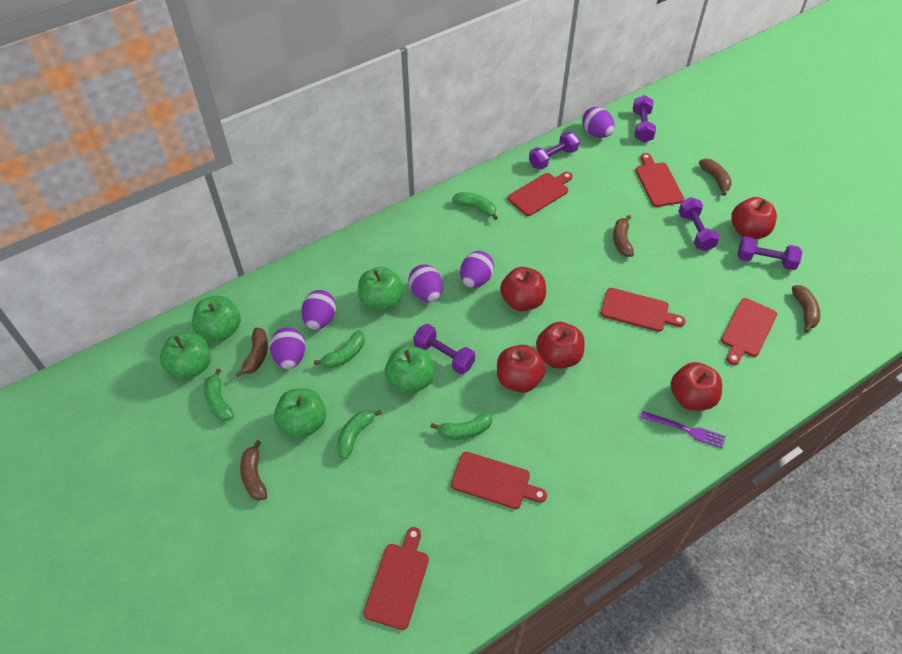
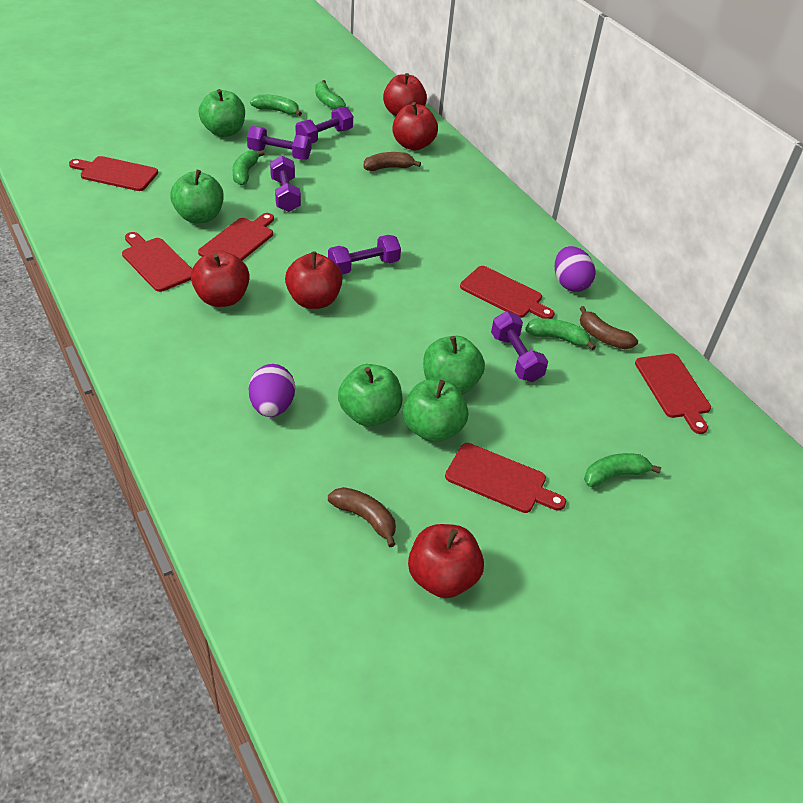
brown banana: 5 -> 3
purple egg: 5 -> 2
purple fork: 1 -> 0

